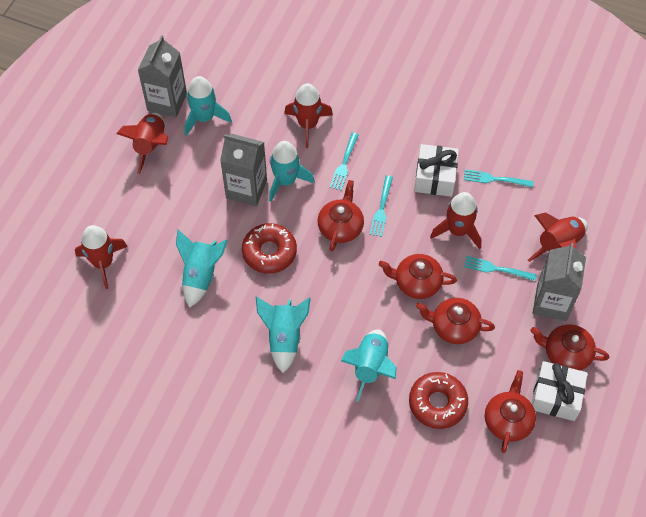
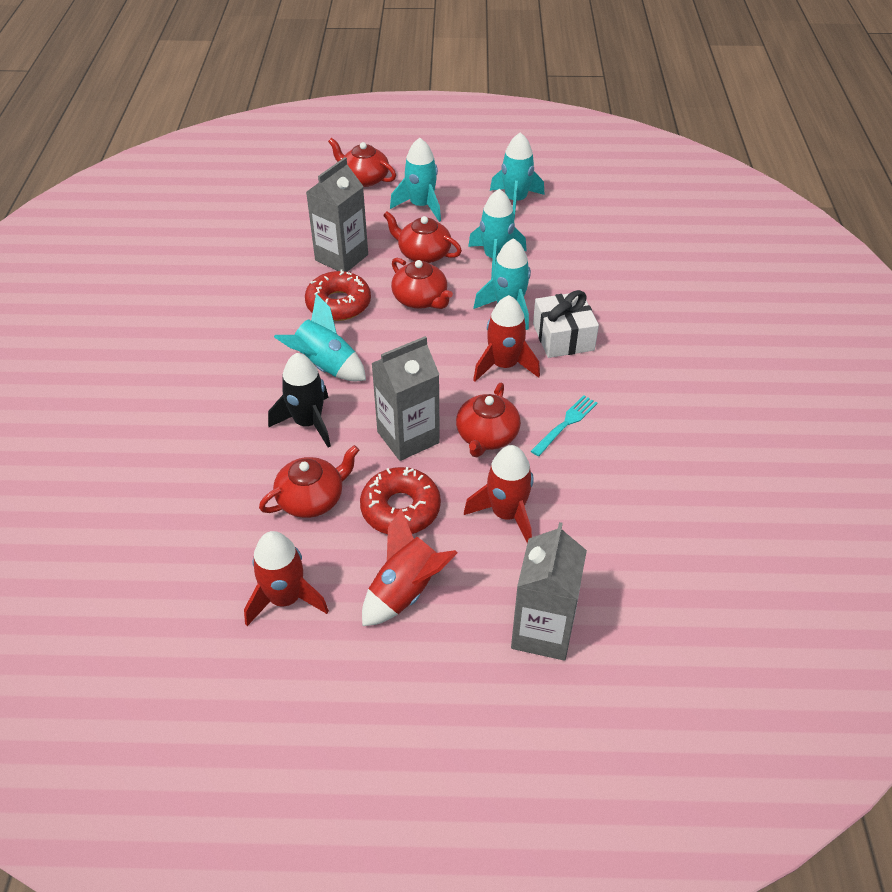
black rocket: 0 -> 1
red rocket: 5 -> 4
turquoise fork: 4 -> 1
white gift: 2 -> 1

